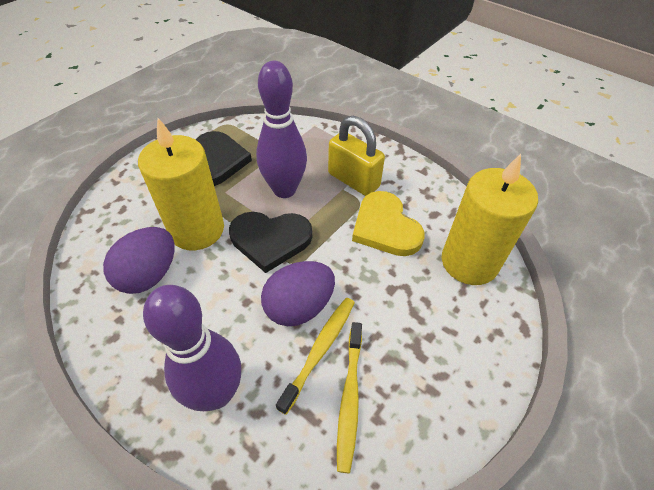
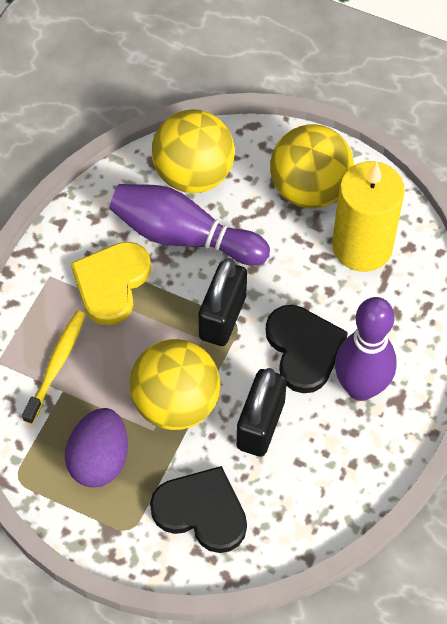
black padlock: 0 -> 2
purple egg: 2 -> 1
yellow ball: 0 -> 3
yellow candle: 2 -> 1
yellow padlock: 1 -> 0
yellow toothbrush: 2 -> 1

